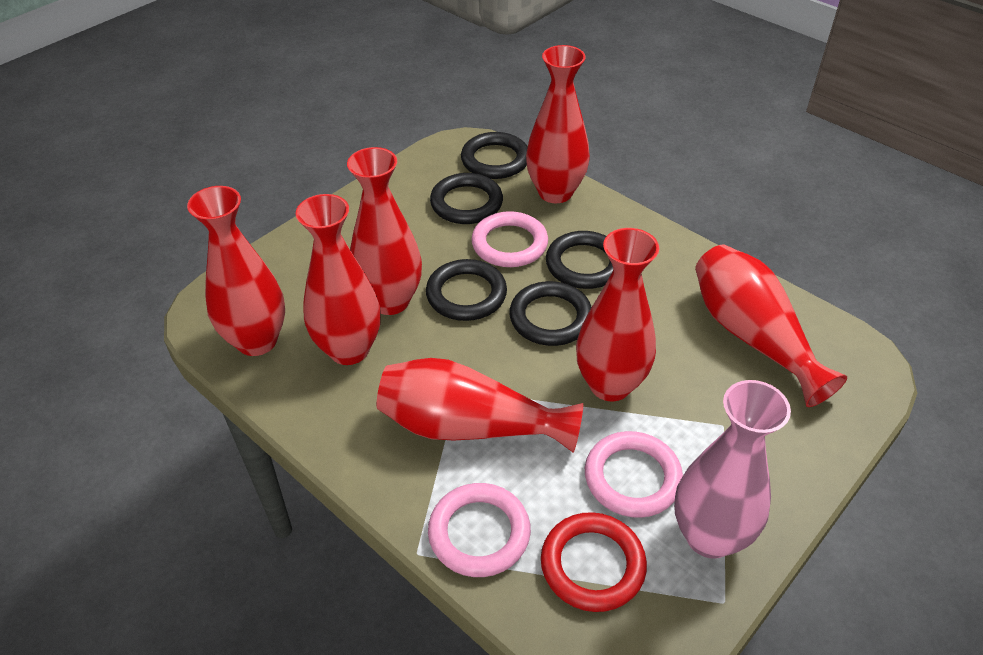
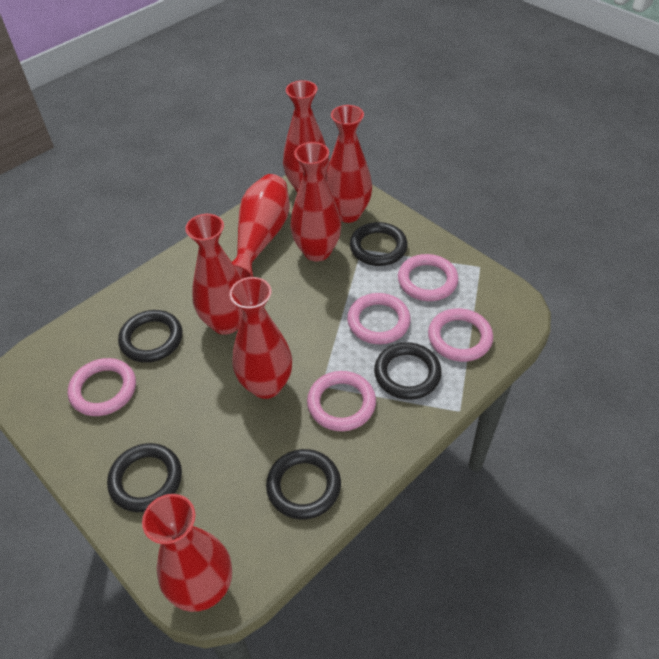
pink ring: 3 -> 5
pink vase: 1 -> 0
red ring: 1 -> 0

